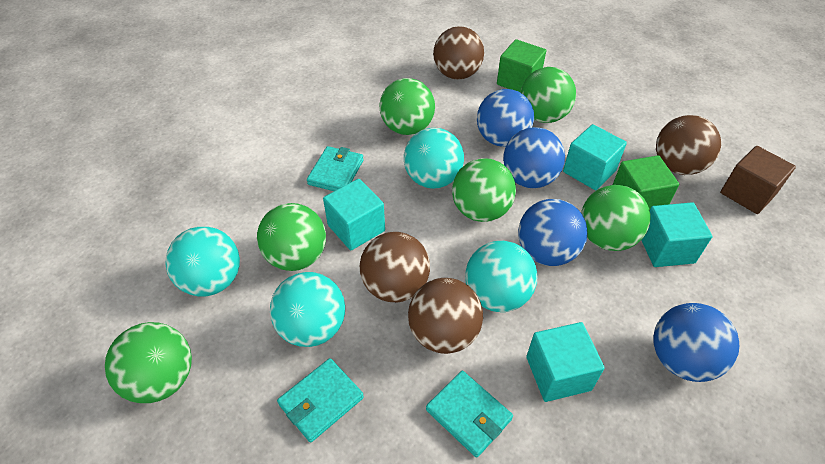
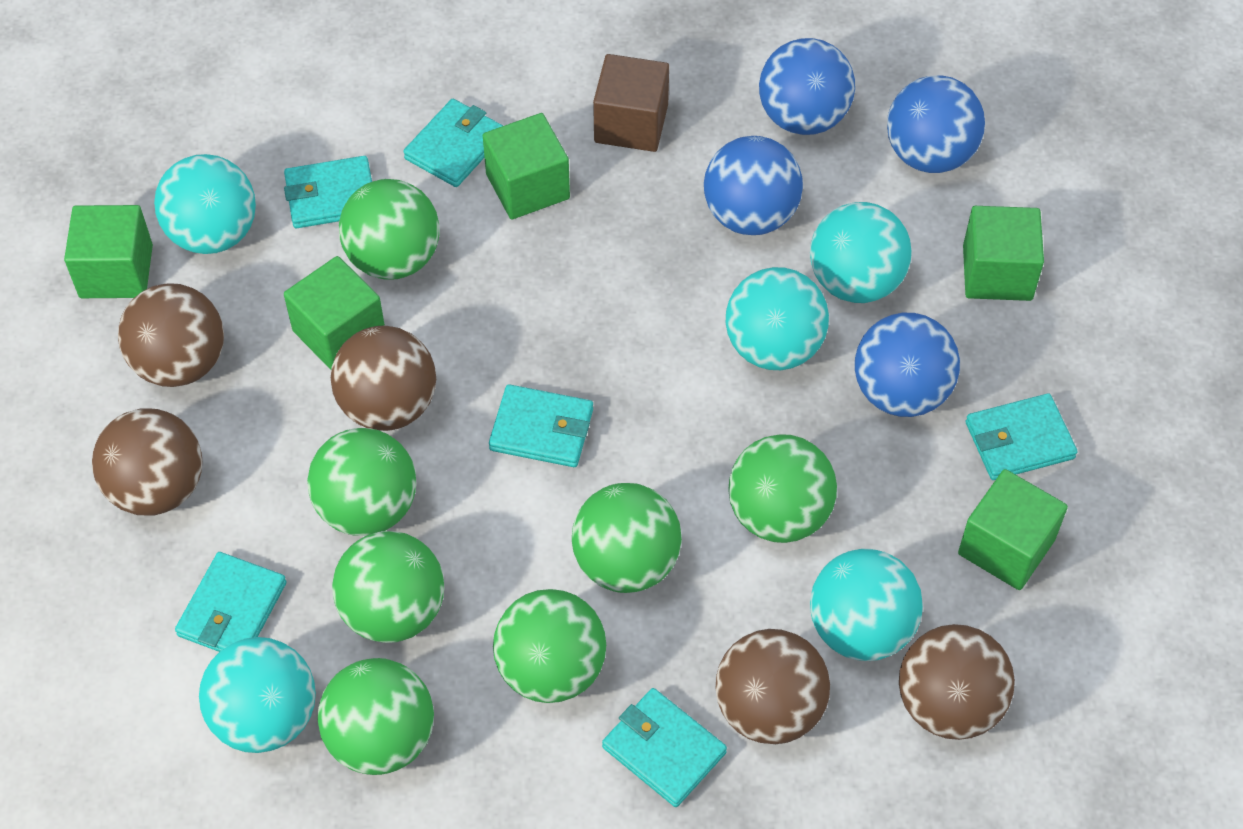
brown ball: 4 -> 5
green ball: 6 -> 7
green cube: 2 -> 5
turquoise ball: 4 -> 5
turquoise cube: 4 -> 0
turquoise wallet: 3 -> 6

